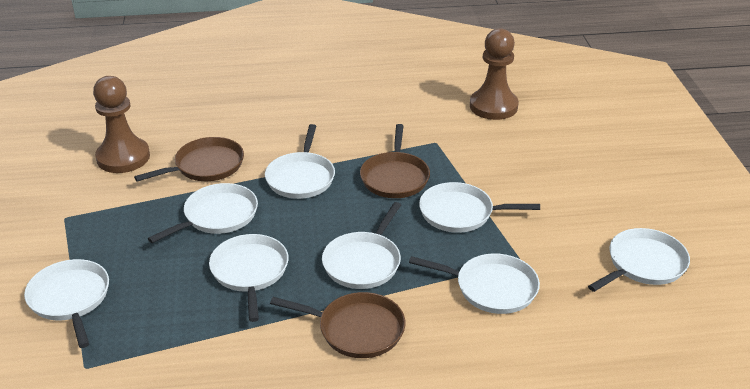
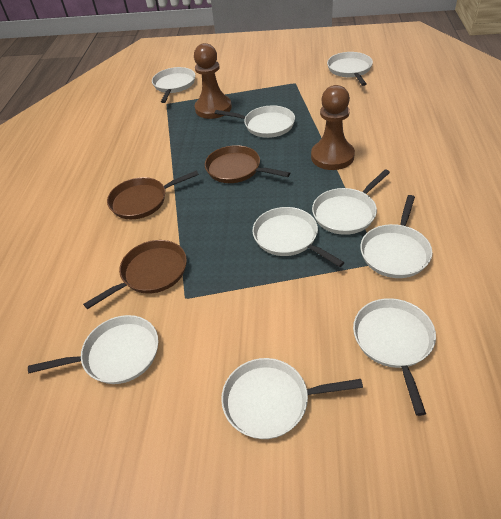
white pan: 8 -> 9

